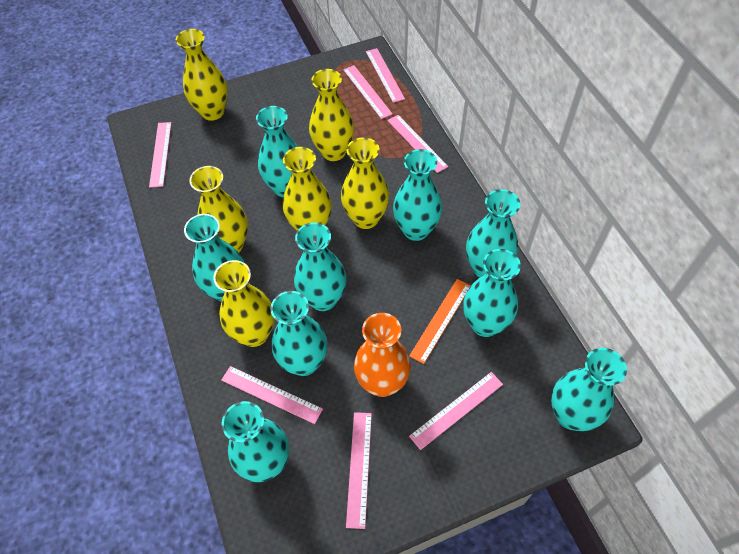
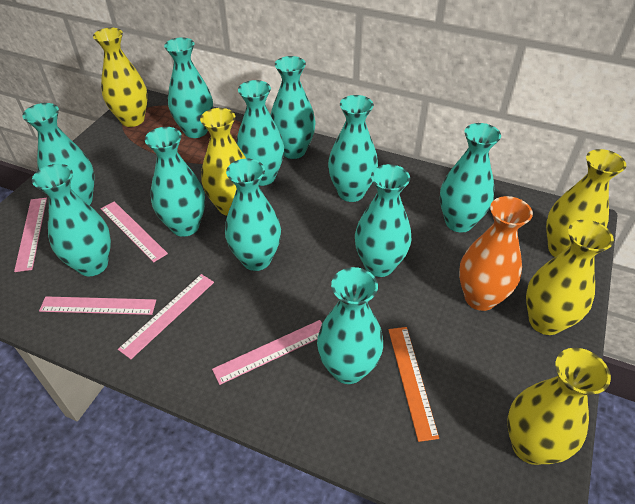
pink ruler: 7 -> 5
turquoise vase: 9 -> 11
yellow vase: 6 -> 5

